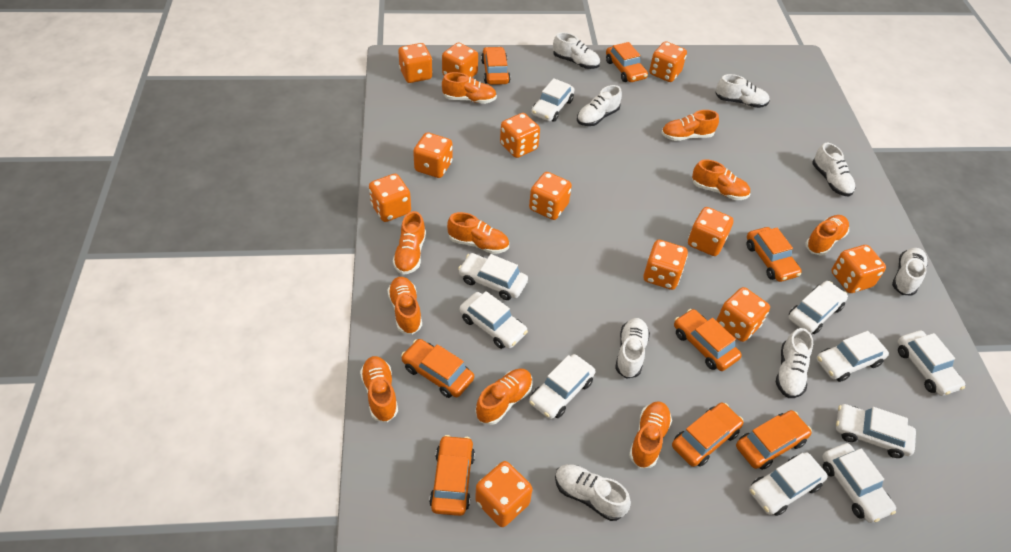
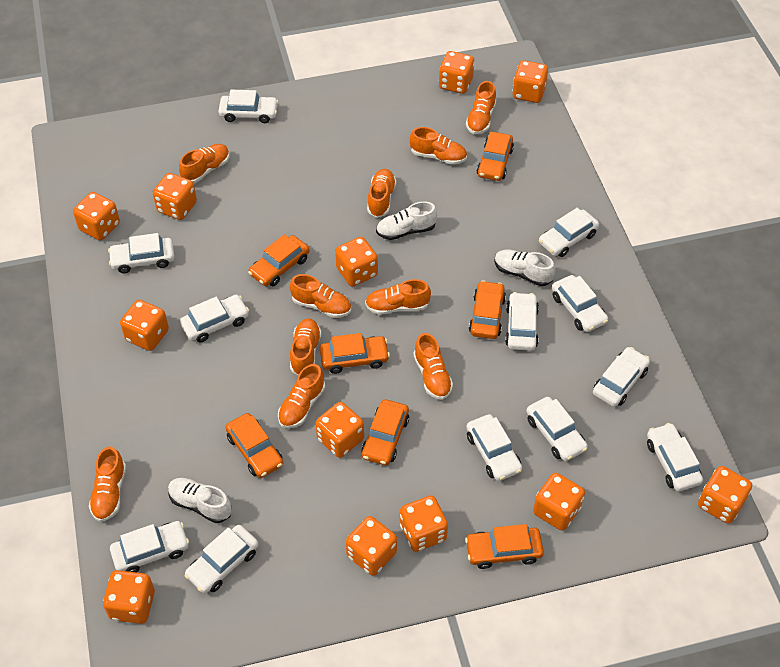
orange car: 8 -> 7
white car: 10 -> 12
white shoe: 8 -> 3

